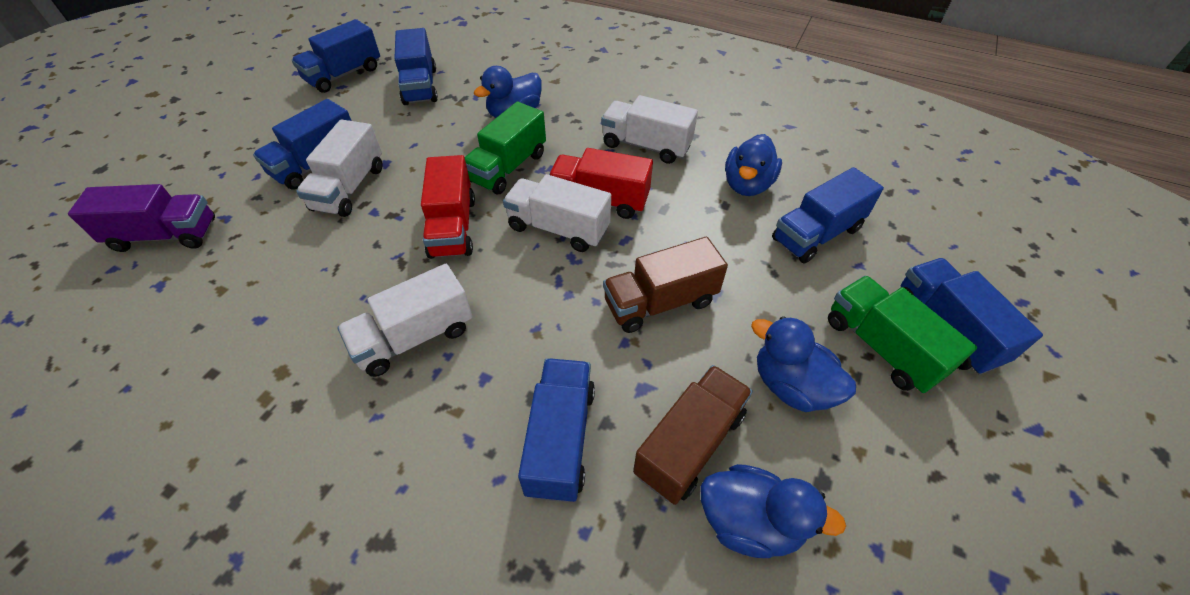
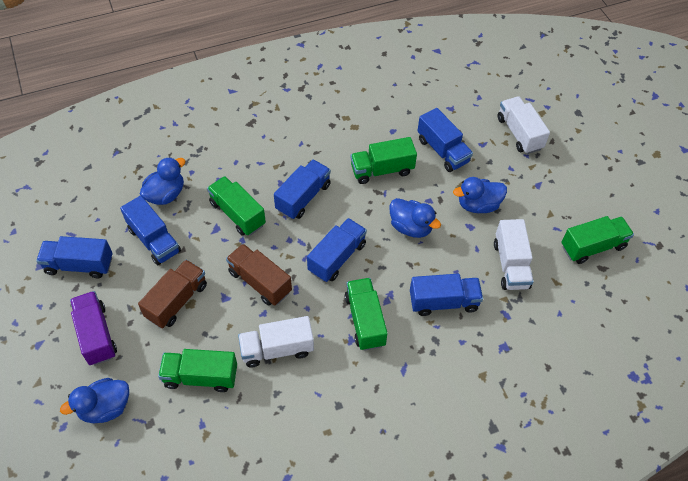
green truck: 2 -> 5
red truck: 2 -> 0
white truck: 4 -> 3

